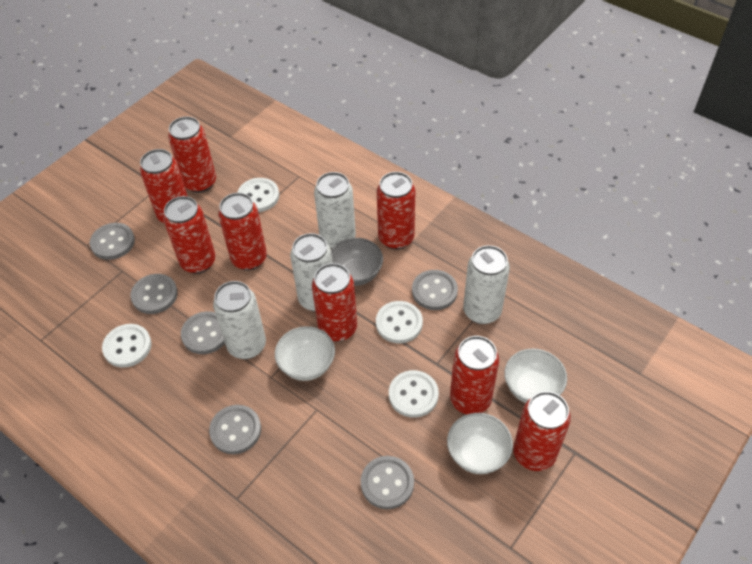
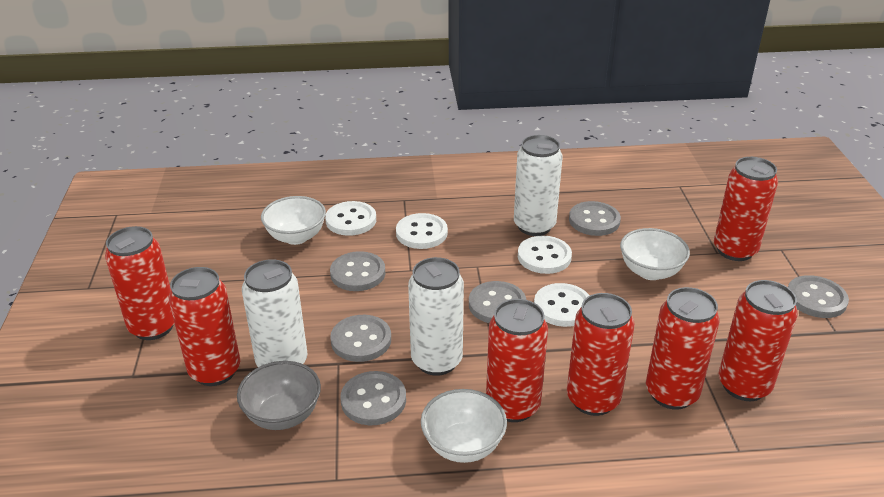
red can: 8 -> 7
white can: 4 -> 3

